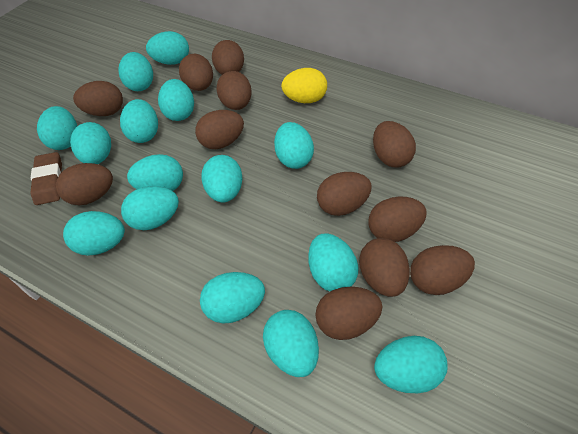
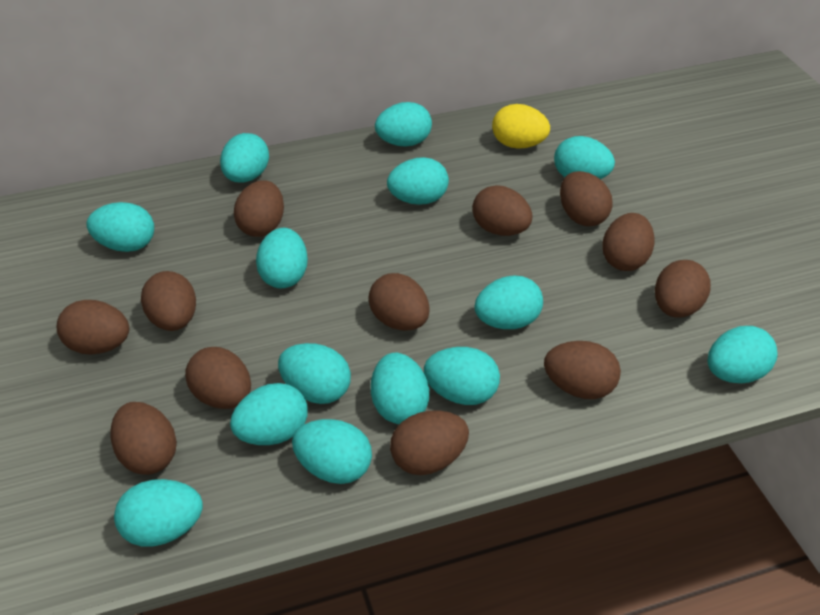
brown eraser: 1 -> 0
turquoise egg: 15 -> 14

